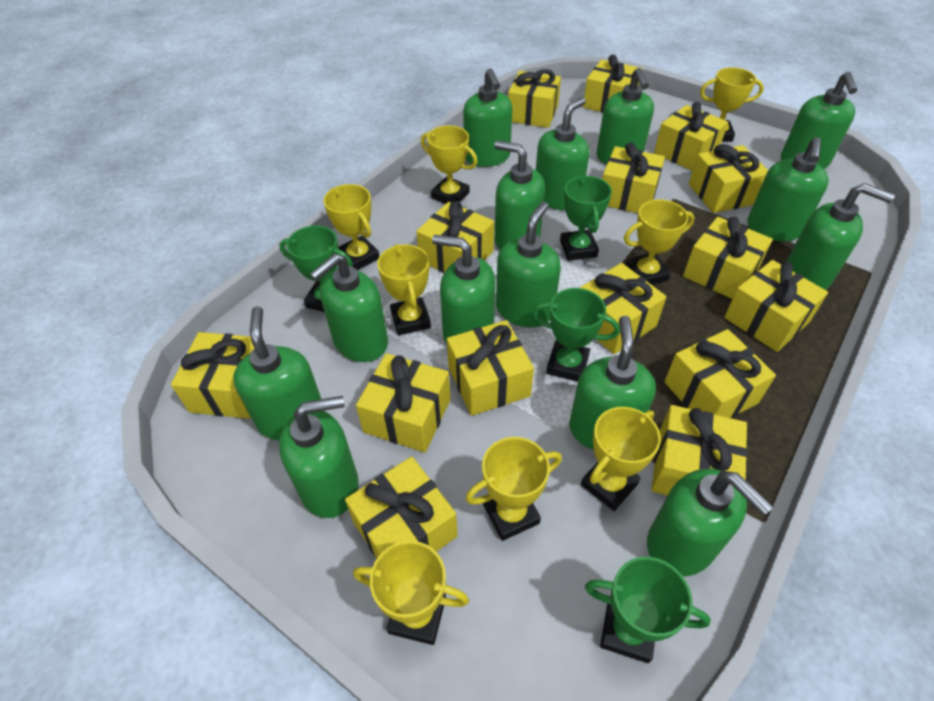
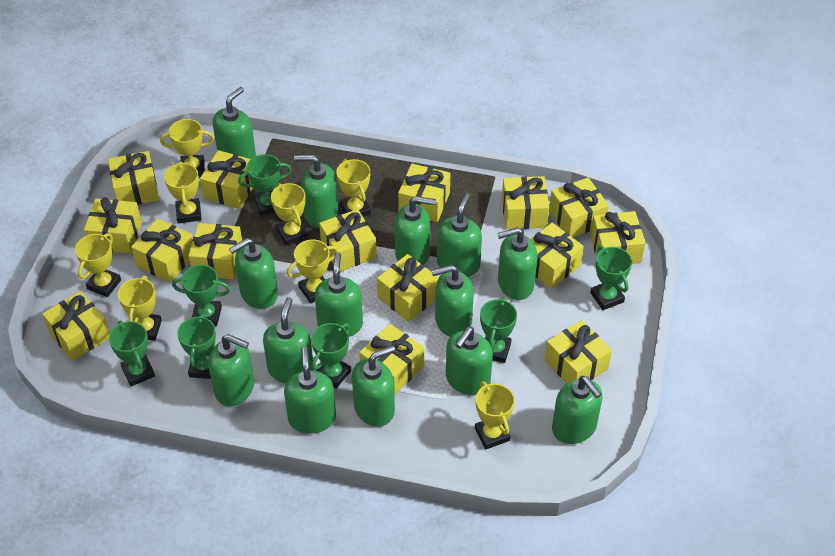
green trophy: 4 -> 7

